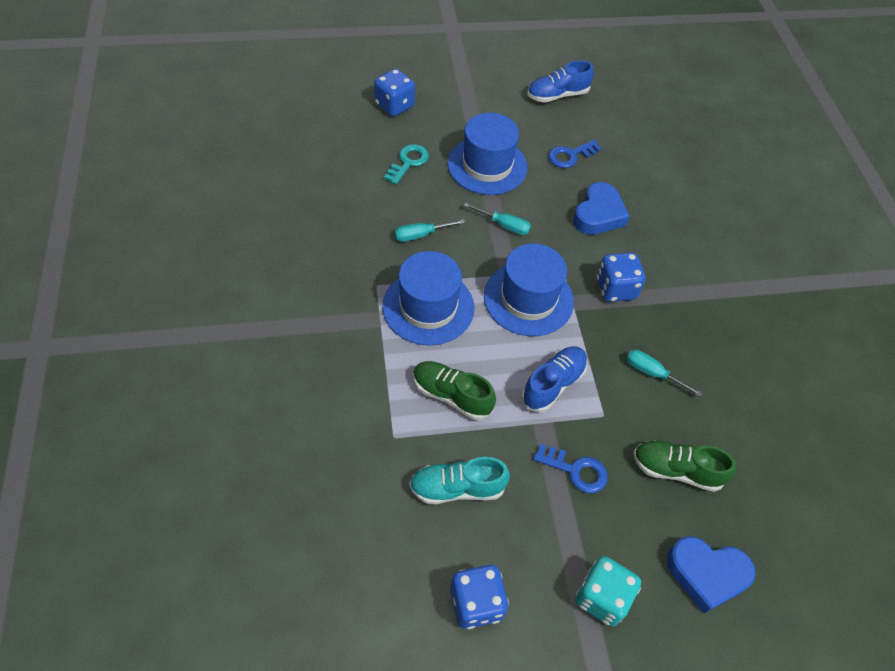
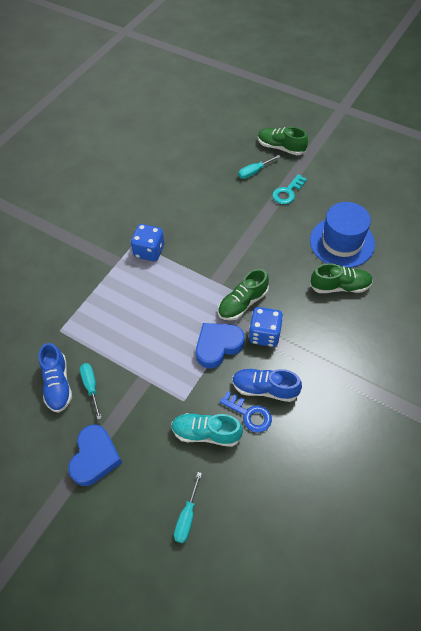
blue dice: 3 -> 2
blue hat: 3 -> 1
blue key: 2 -> 1
green shoe: 2 -> 3
turquoise dice: 1 -> 0

